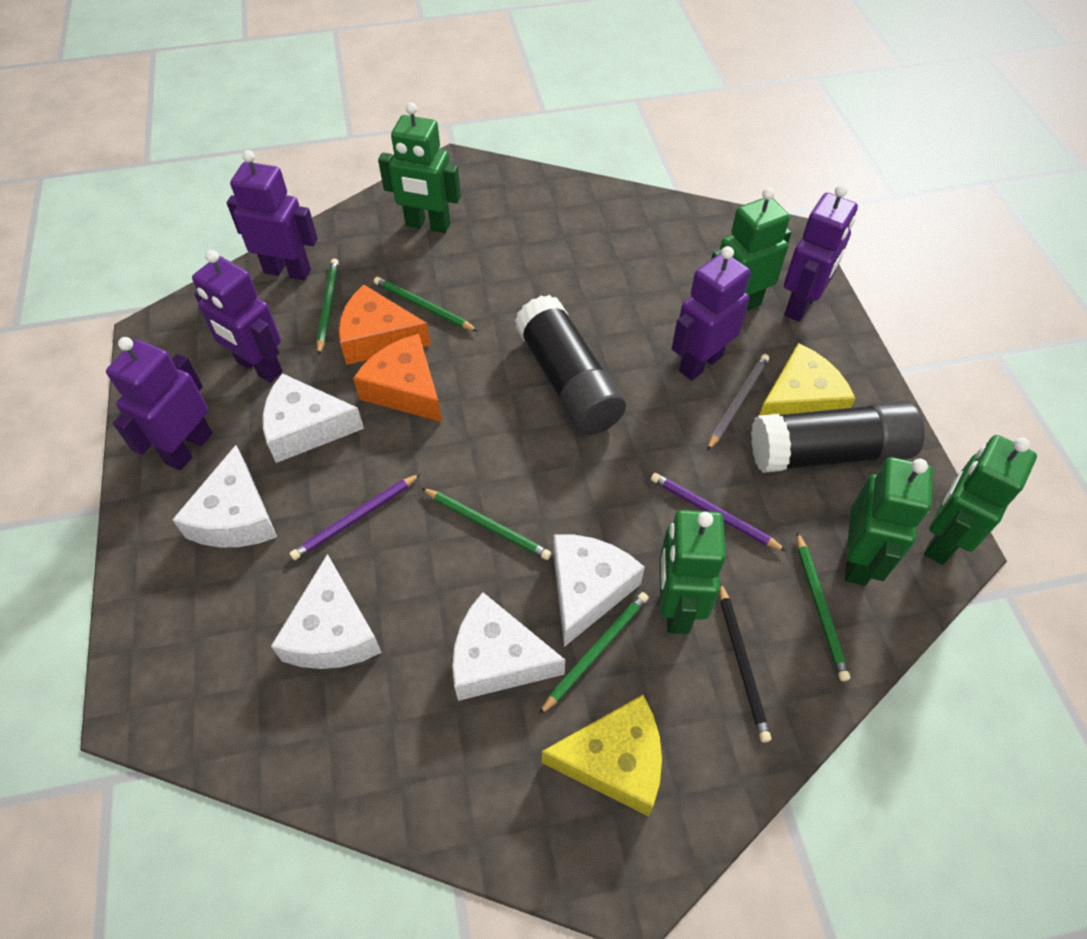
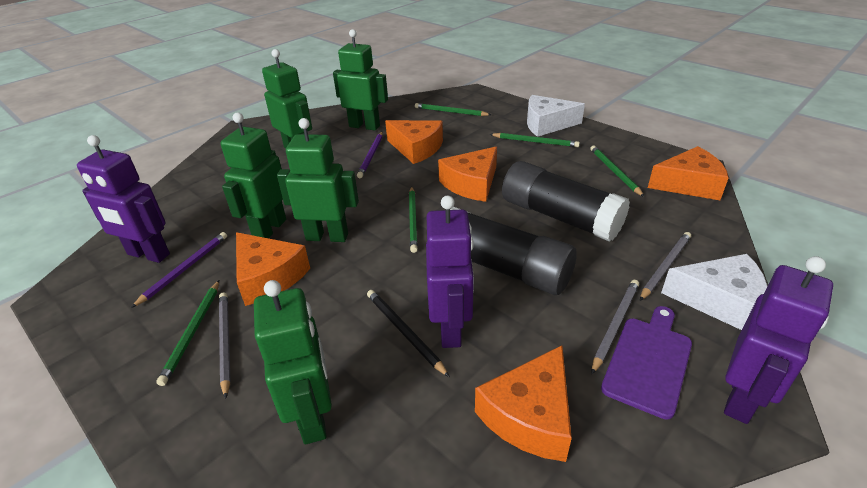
grey pencil: 1 -> 3
orange cheese: 2 -> 5
purple cutting board: 0 -> 1
purple robot: 5 -> 3
white cheese: 5 -> 2
yellow cheese: 2 -> 0

